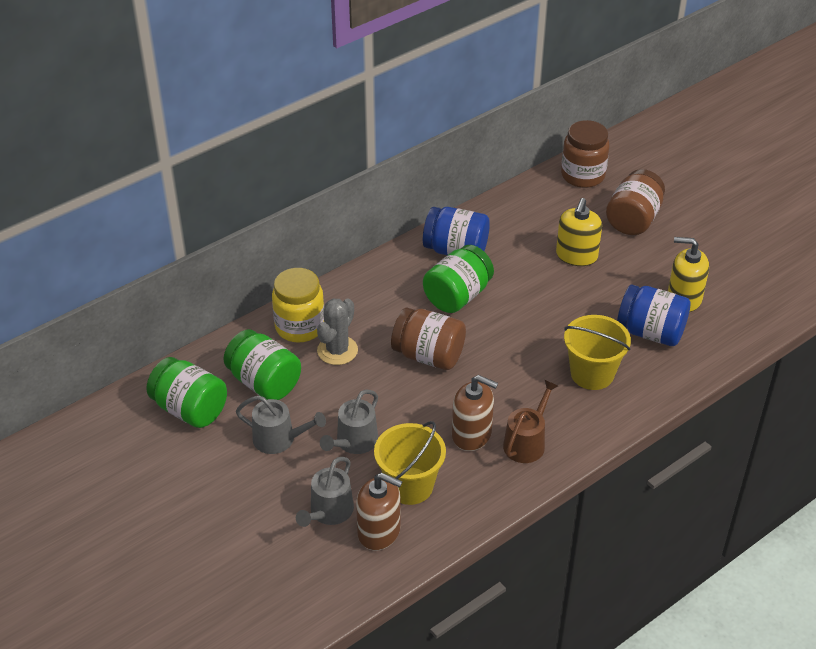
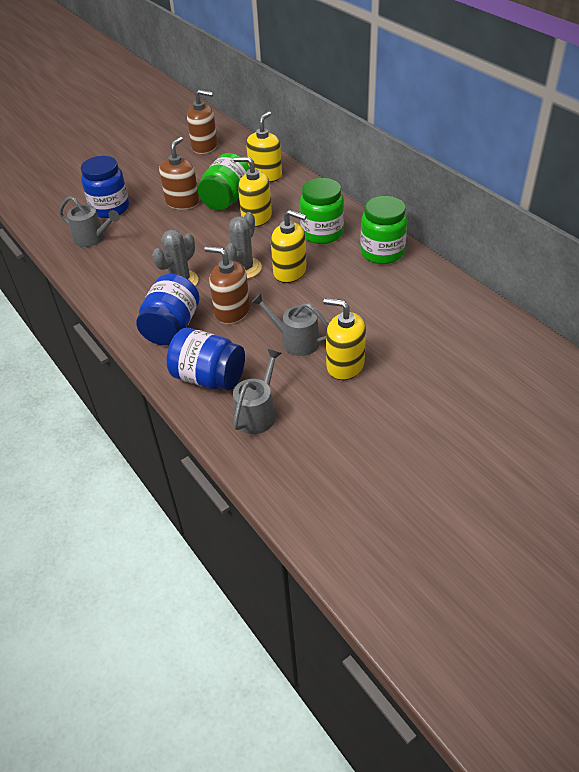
blue jar: 2 -> 3
brown jar: 3 -> 0
brown soap dispenser: 2 -> 3
brown watering can: 1 -> 0
grey cactus: 1 -> 2
yellow bucket: 2 -> 0
yellow jar: 1 -> 0
yellow soap dispenser: 2 -> 4

